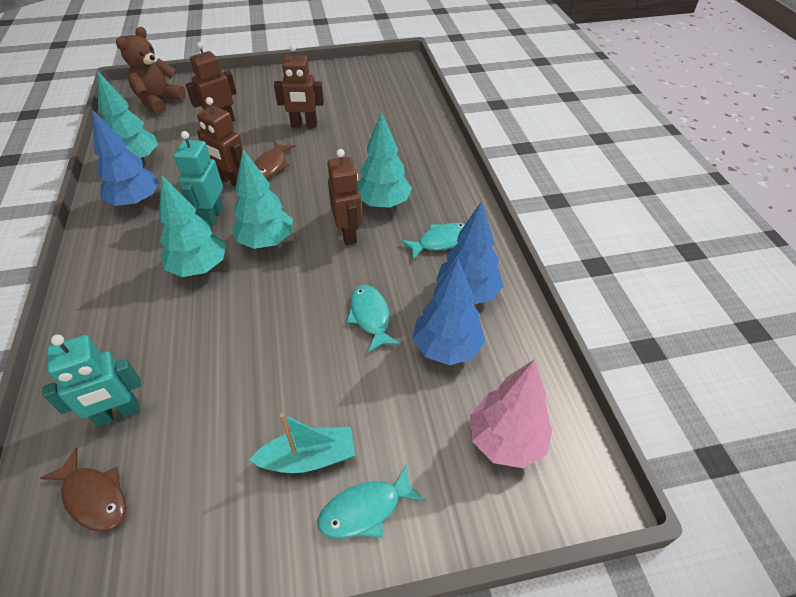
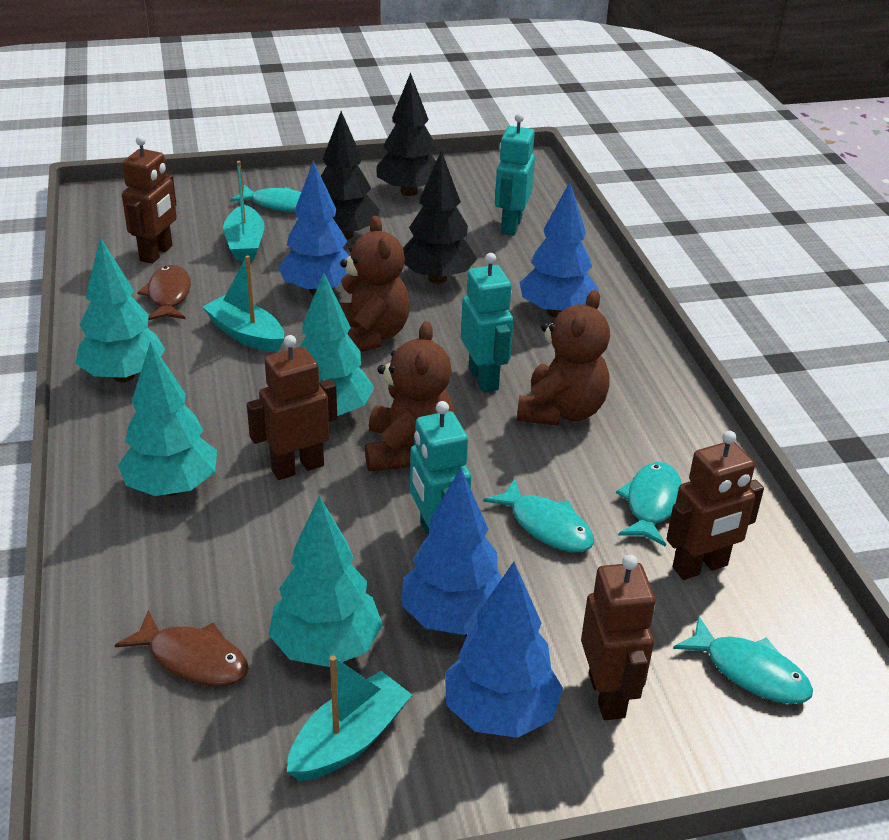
black tree: 0 -> 3
blue tree: 3 -> 4
brown teddy bear: 1 -> 3
pink tree: 1 -> 0
turquoise boat: 1 -> 3
turquoise fish: 3 -> 4
turquoise robot: 2 -> 3

